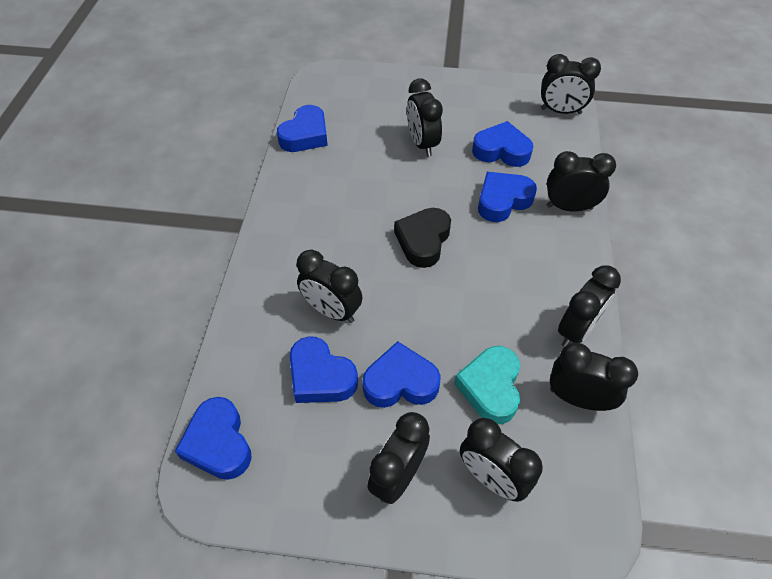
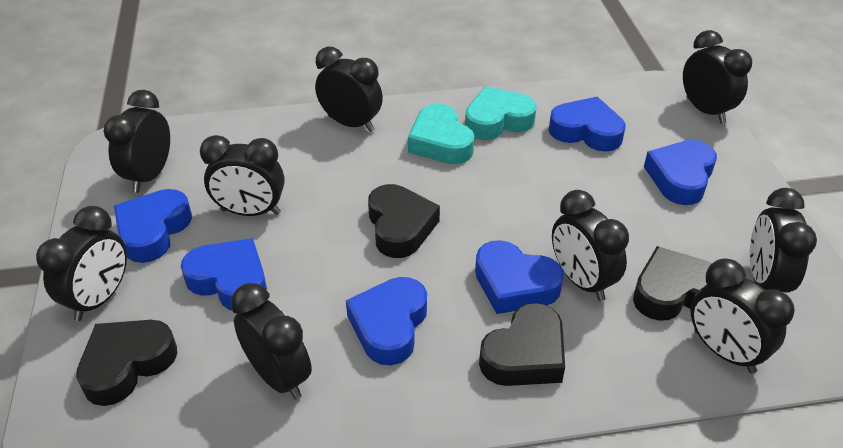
black clock: 8 -> 9
black heart: 1 -> 4
turquoise heart: 1 -> 2

